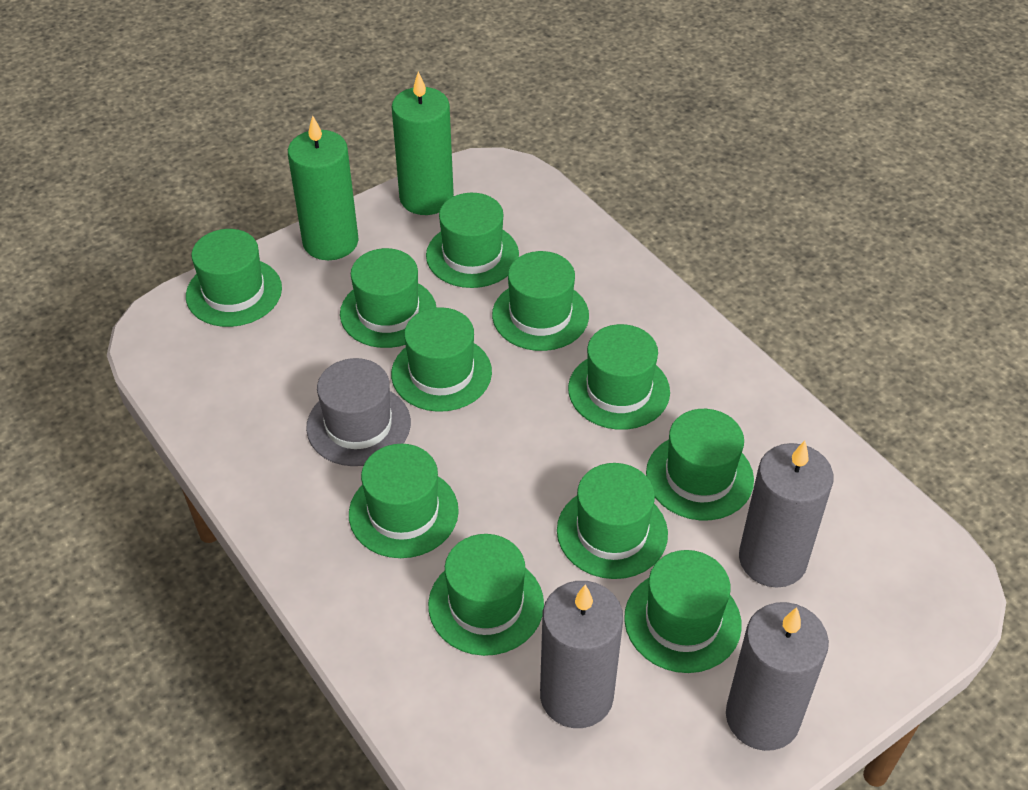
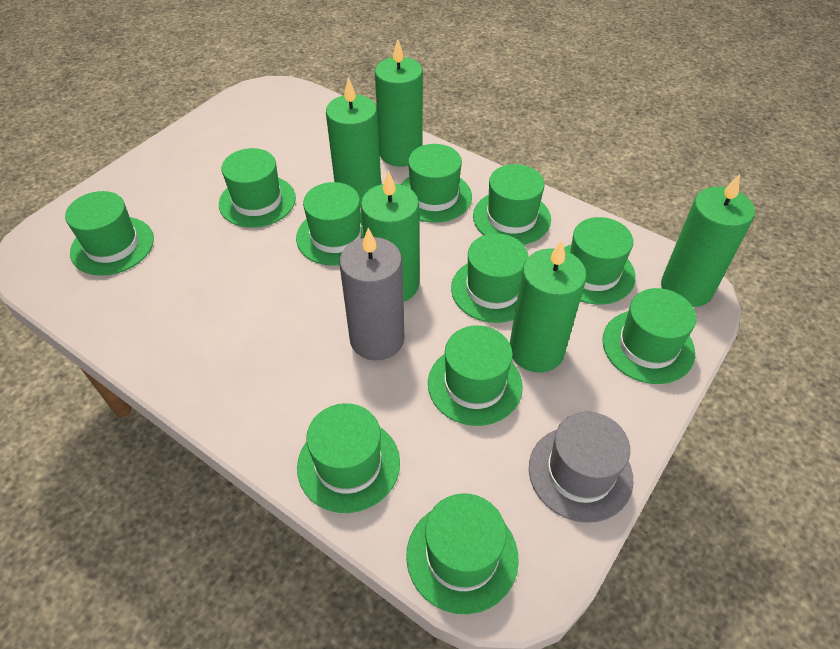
green candle: 2 -> 5
grey candle: 3 -> 1

